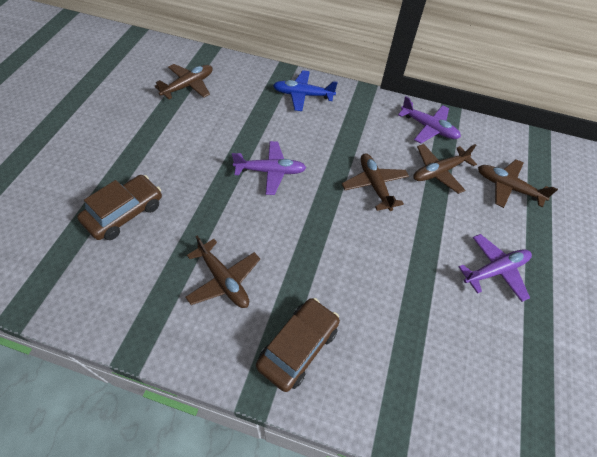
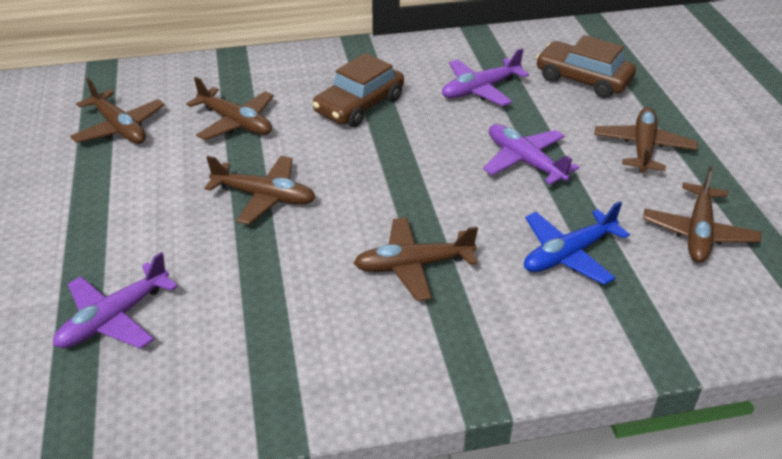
brown plane: 5 -> 6

